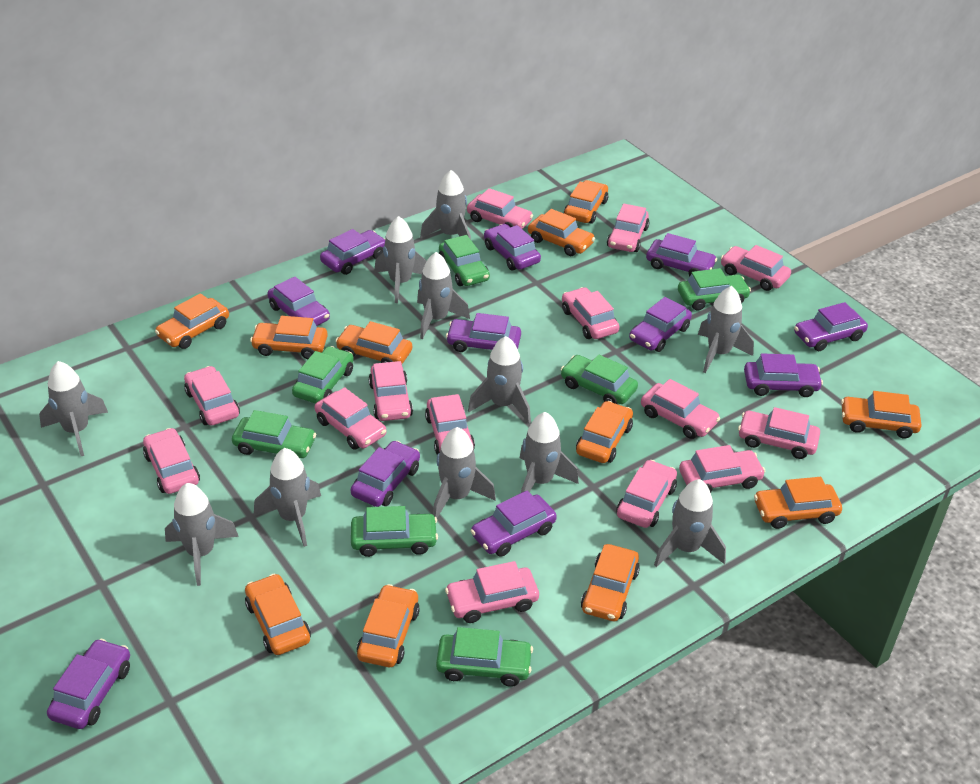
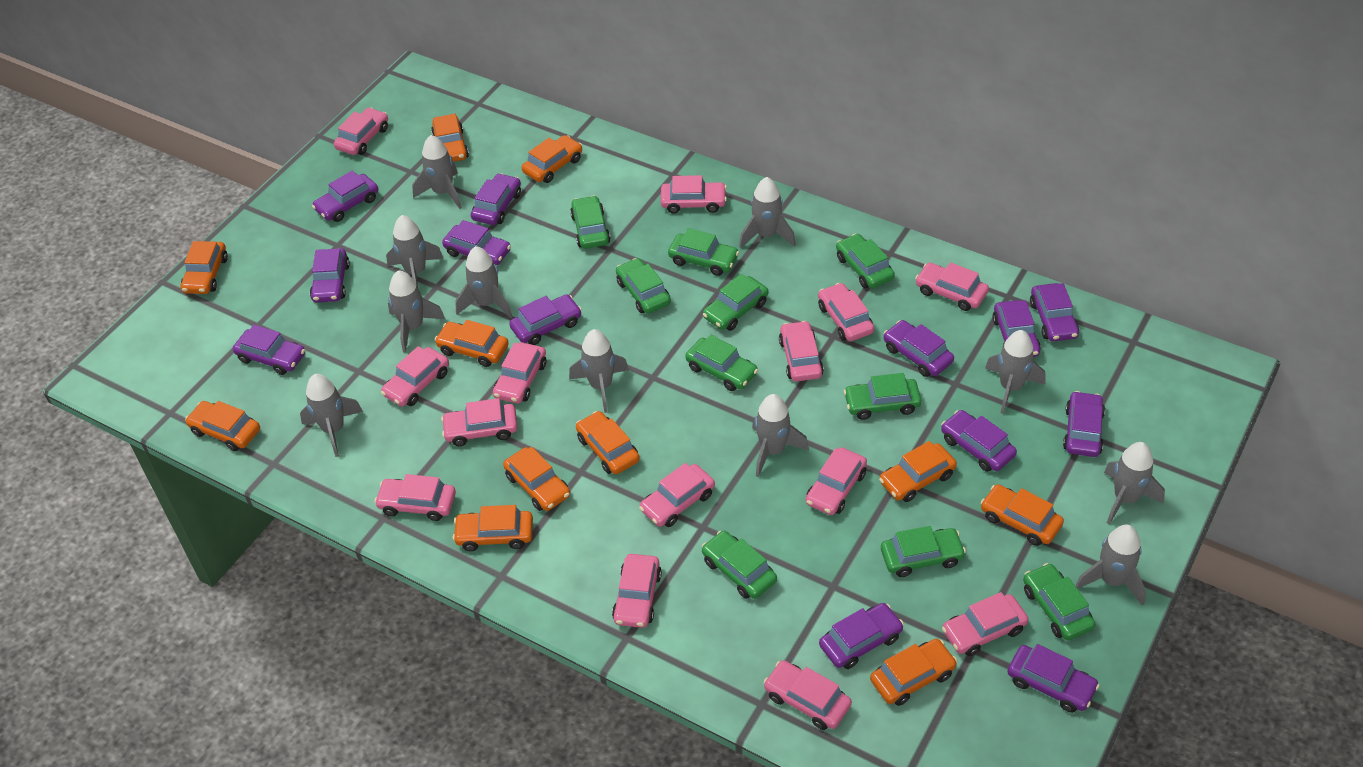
green car: 7 -> 10
purple car: 11 -> 13

